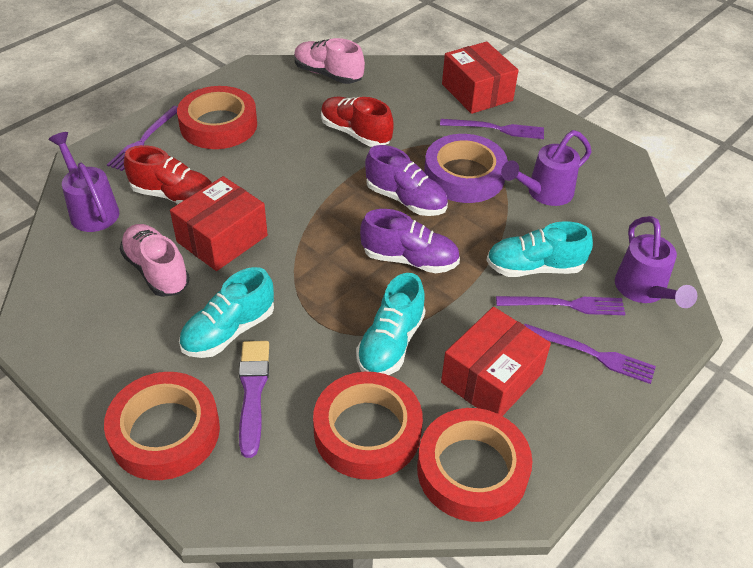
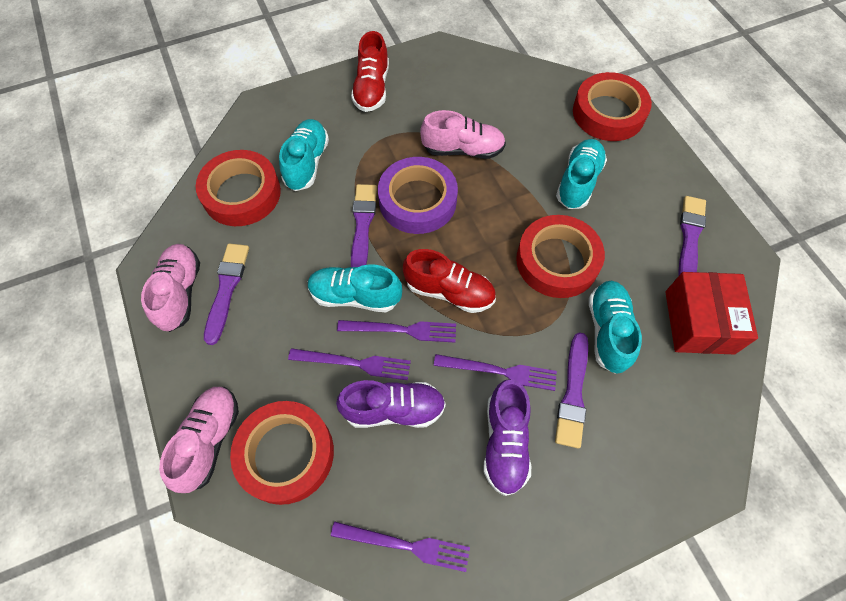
pink shoe: 2 -> 3
purple brush: 1 -> 4
purple watering can: 3 -> 0
red box: 3 -> 1
turquoise shoe: 3 -> 4

